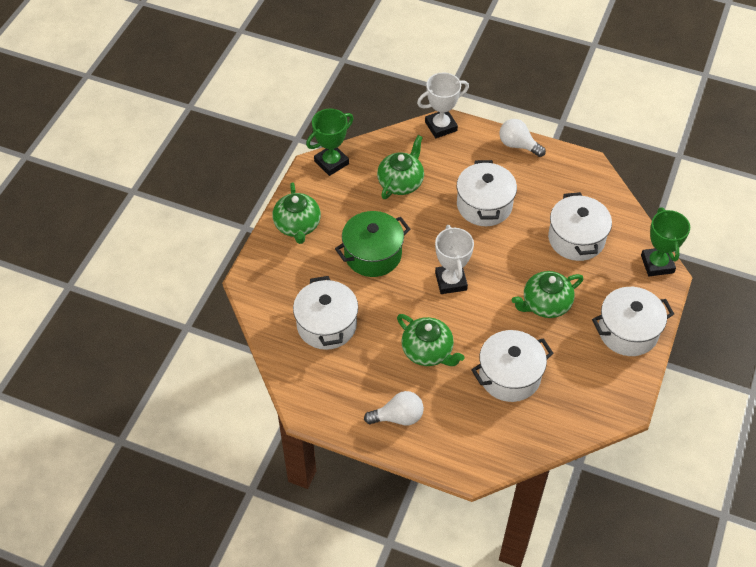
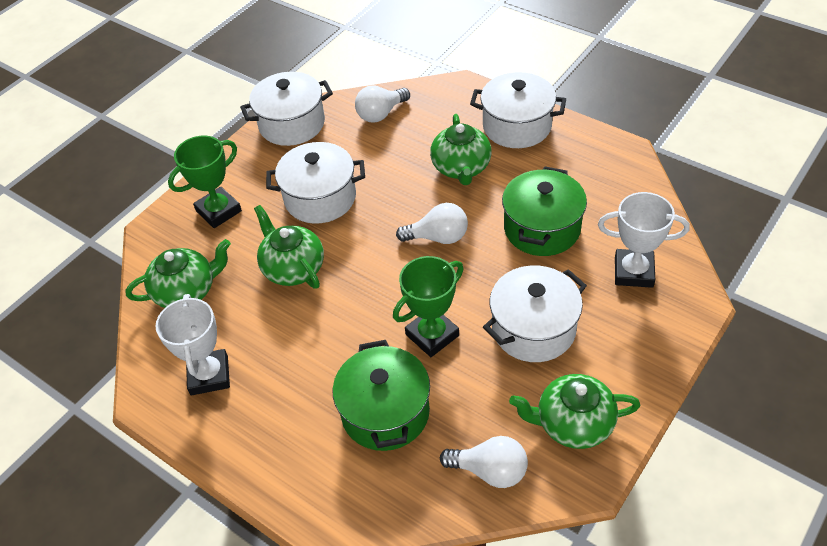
green pot: 1 -> 2
white light bulb: 2 -> 3
white pot: 5 -> 4

